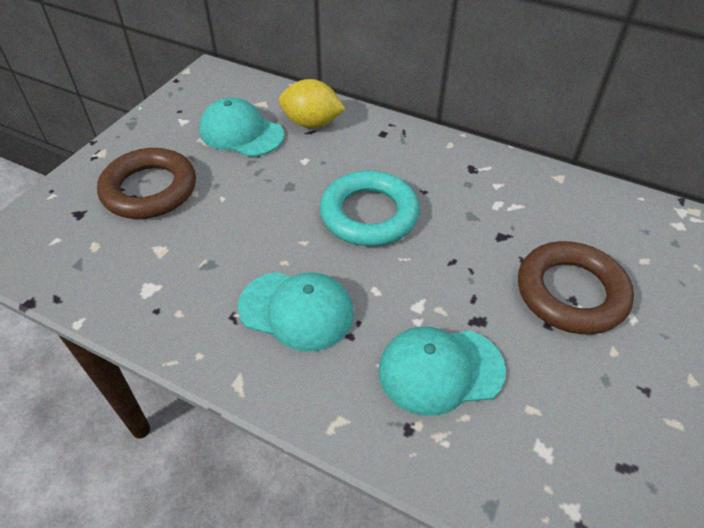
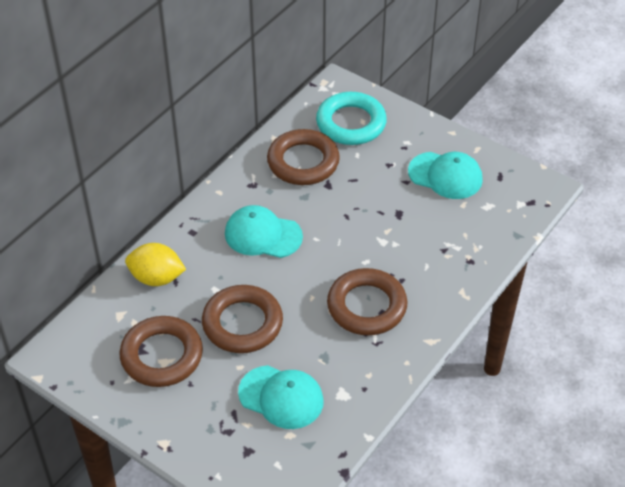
brown ring: 2 -> 4

